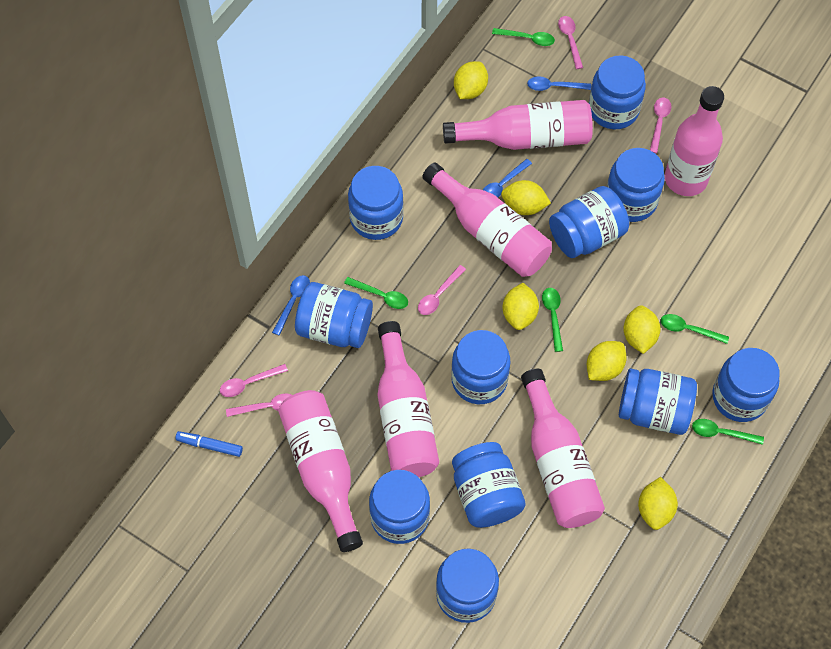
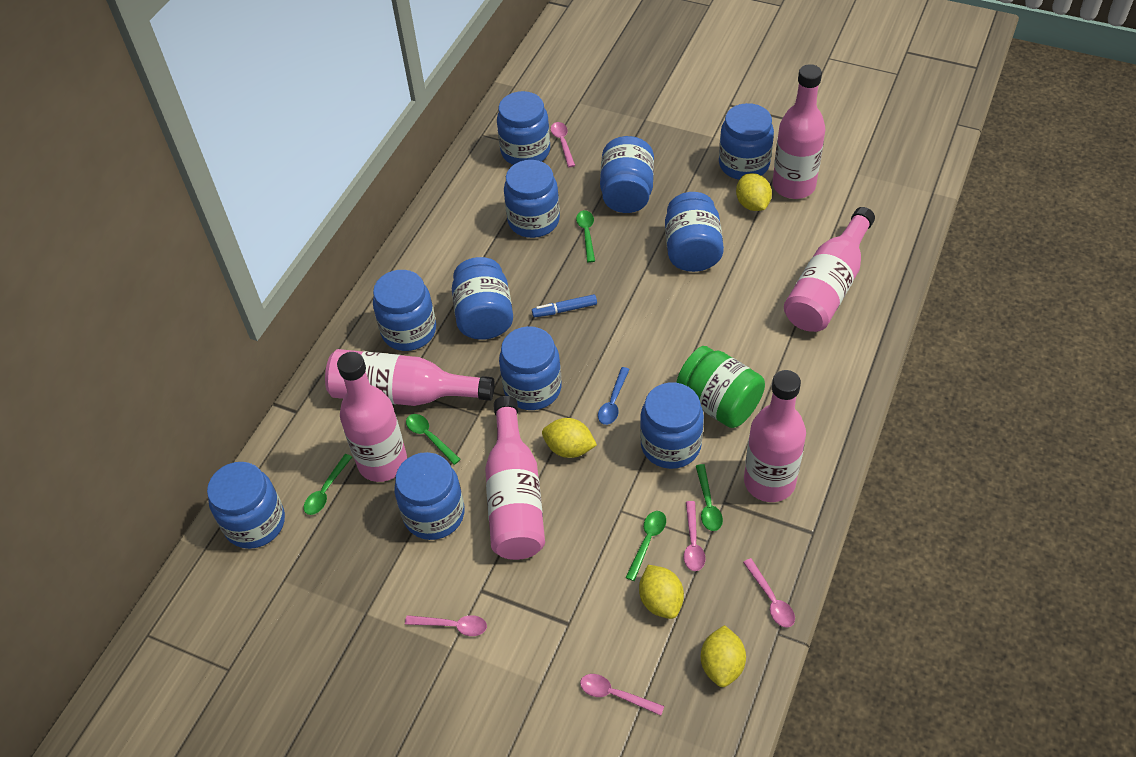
blue spoon: 3 -> 1
green jar: 0 -> 1
yellow lemon: 6 -> 4

